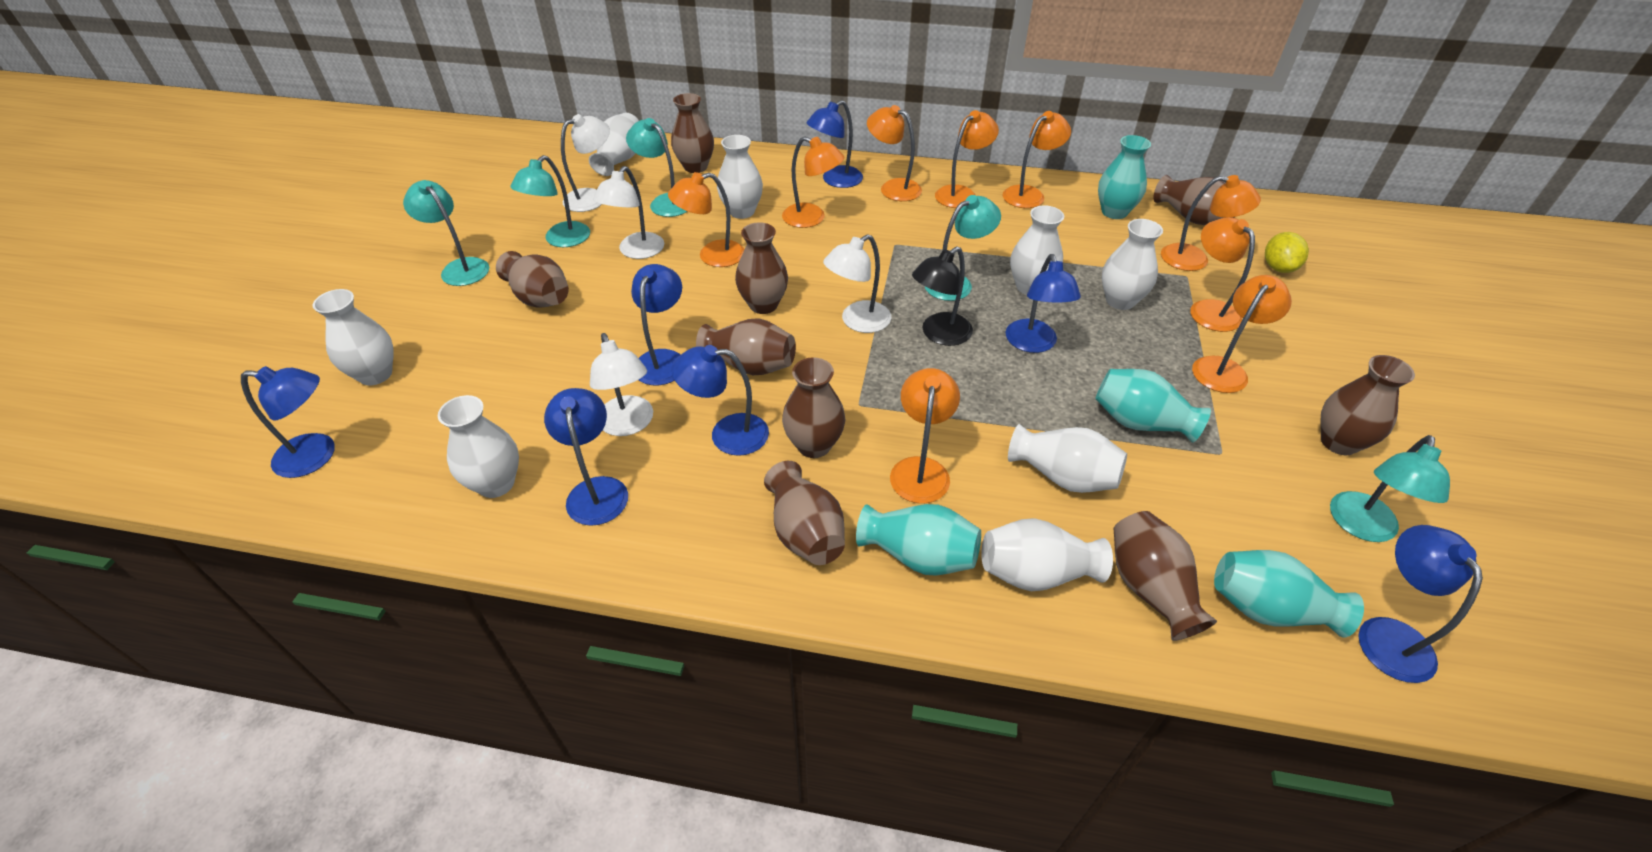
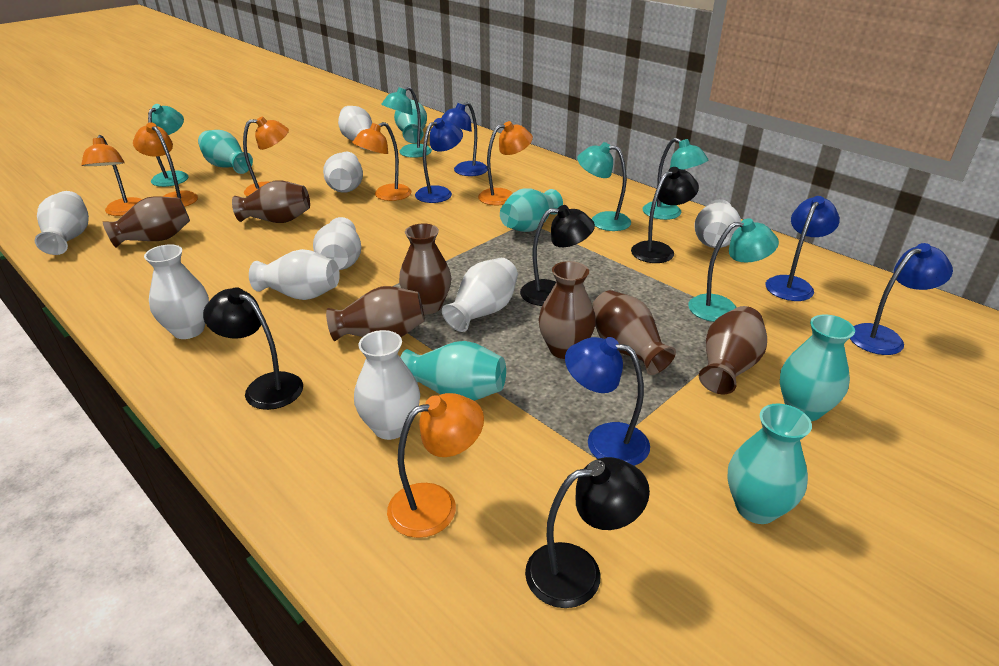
black lamp: 1 -> 4
blue lamp: 7 -> 5
brown vase: 9 -> 7
orange lamp: 9 -> 6
turquoise vase: 4 -> 6
white lamp: 4 -> 0
white vase: 8 -> 9
yellow lemon: 1 -> 0

